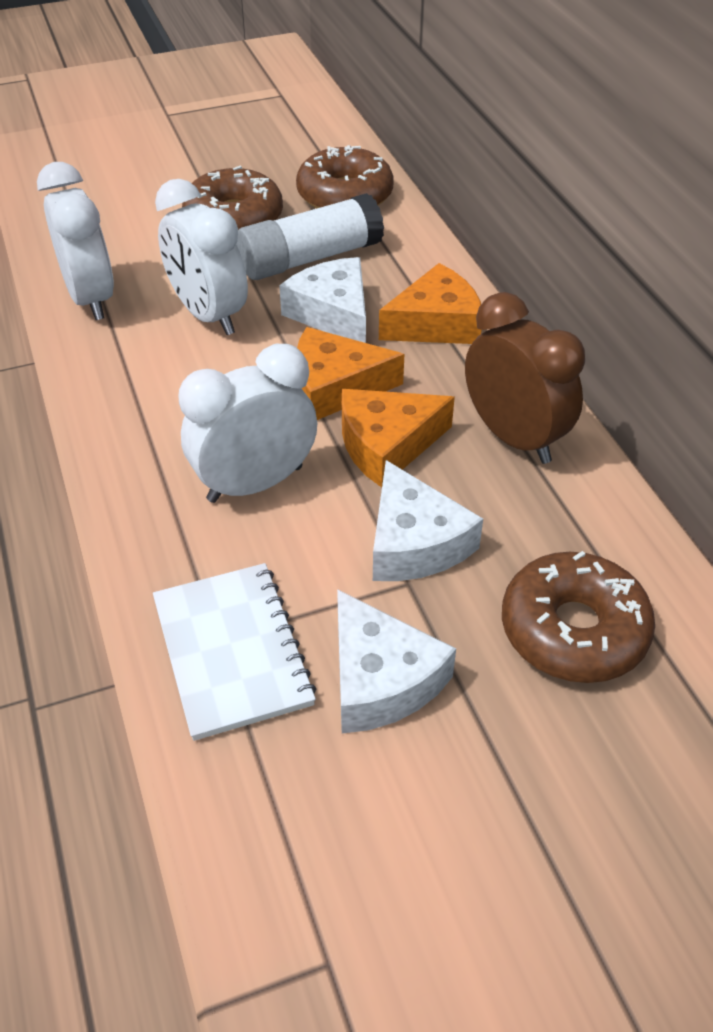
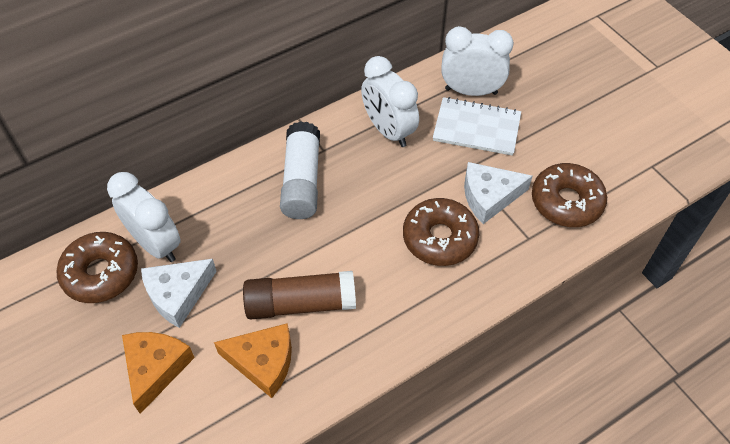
brown clock: 1 -> 0
brown glue stick: 0 -> 1
orange cheese: 3 -> 2
white cheese: 3 -> 2

